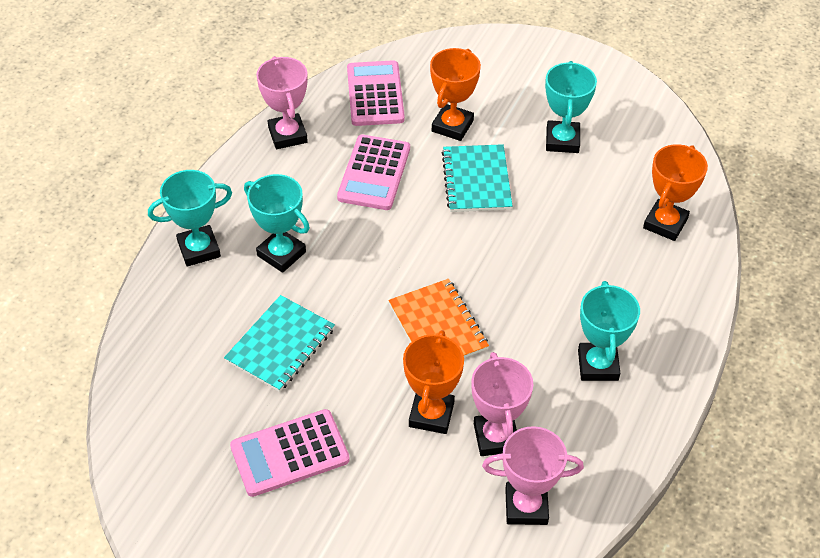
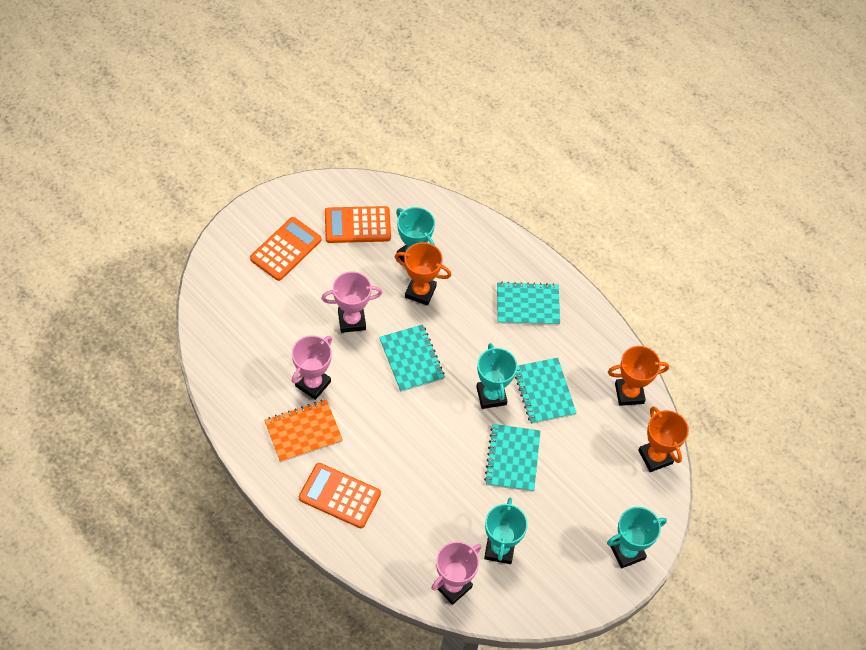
orange calculator: 0 -> 3
pink calculator: 3 -> 0
turquoise notebook: 2 -> 4

